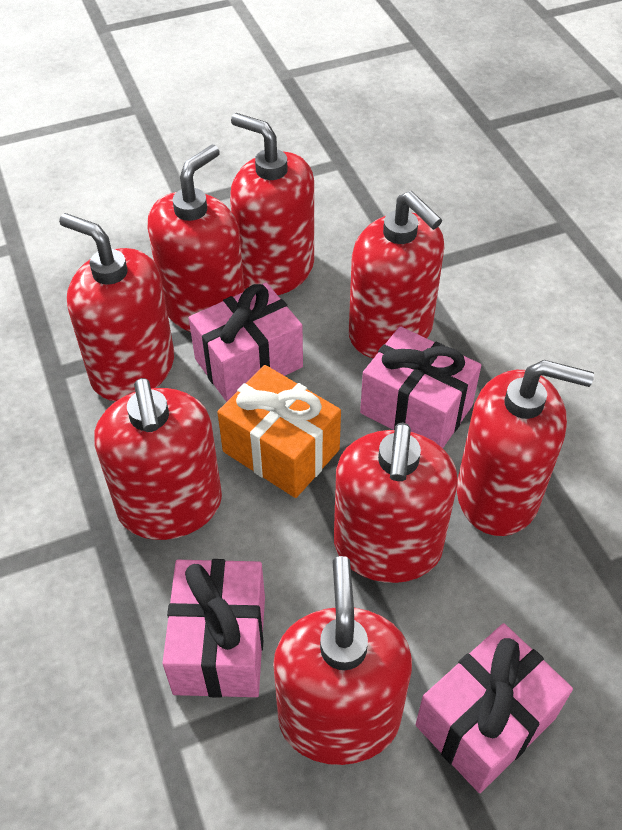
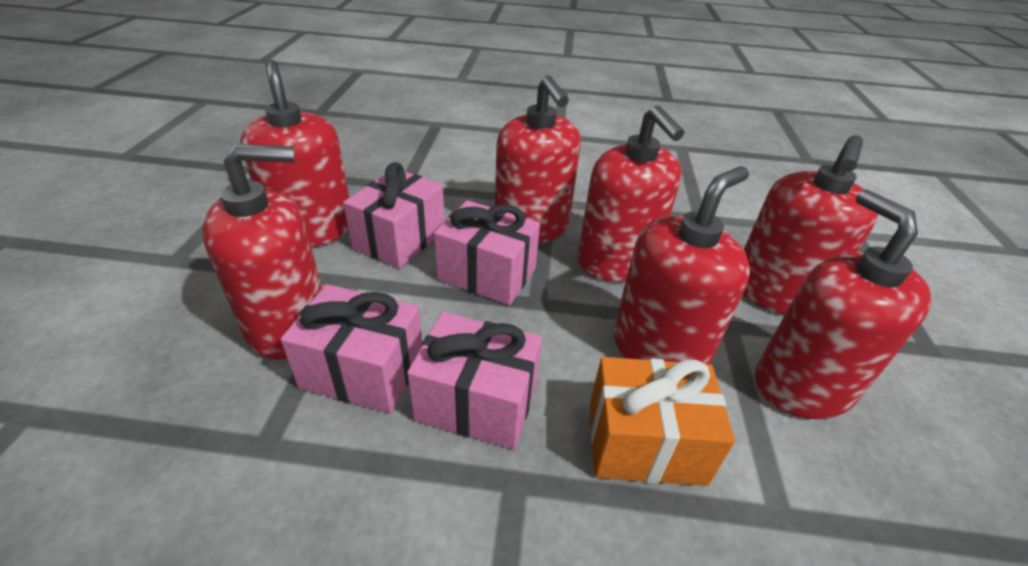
red soap dispenser: 8 -> 7

